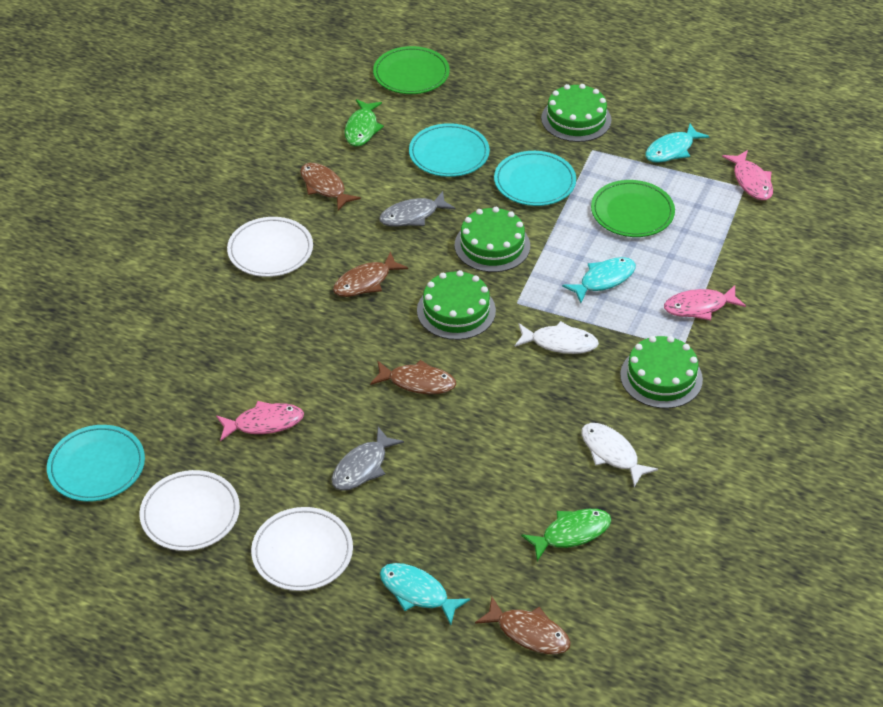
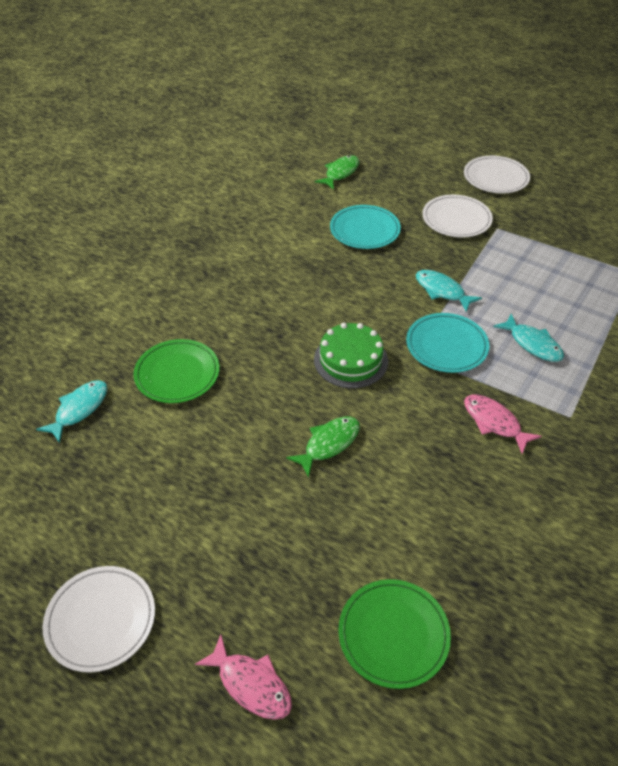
brown fish: 4 -> 0
green cake: 4 -> 1
grey fish: 2 -> 0
pink fish: 3 -> 2
turquoise plate: 3 -> 2
white fish: 2 -> 0

